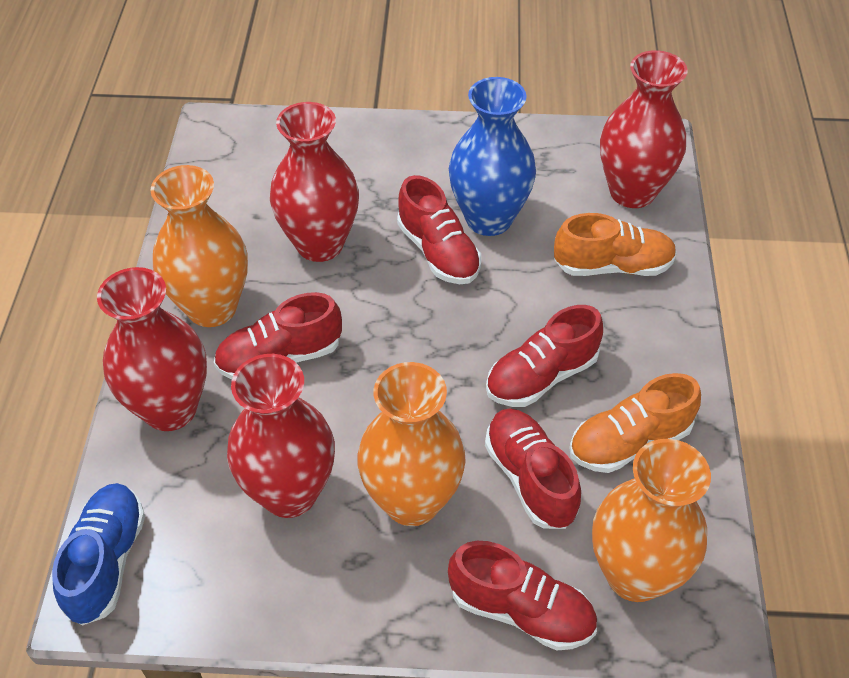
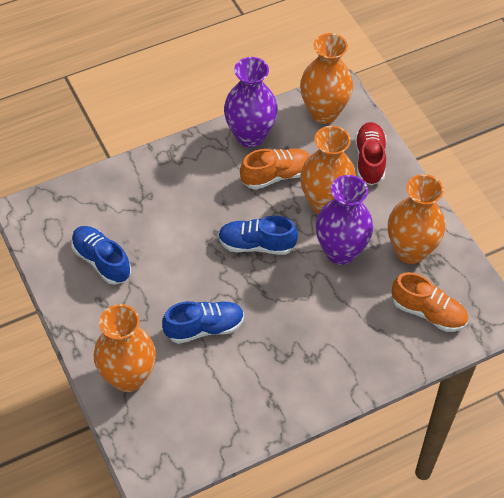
blue shoe: 1 -> 3
blue vase: 1 -> 0
orange vase: 3 -> 4
purple vase: 0 -> 2
red shoe: 5 -> 1
red vase: 4 -> 0

